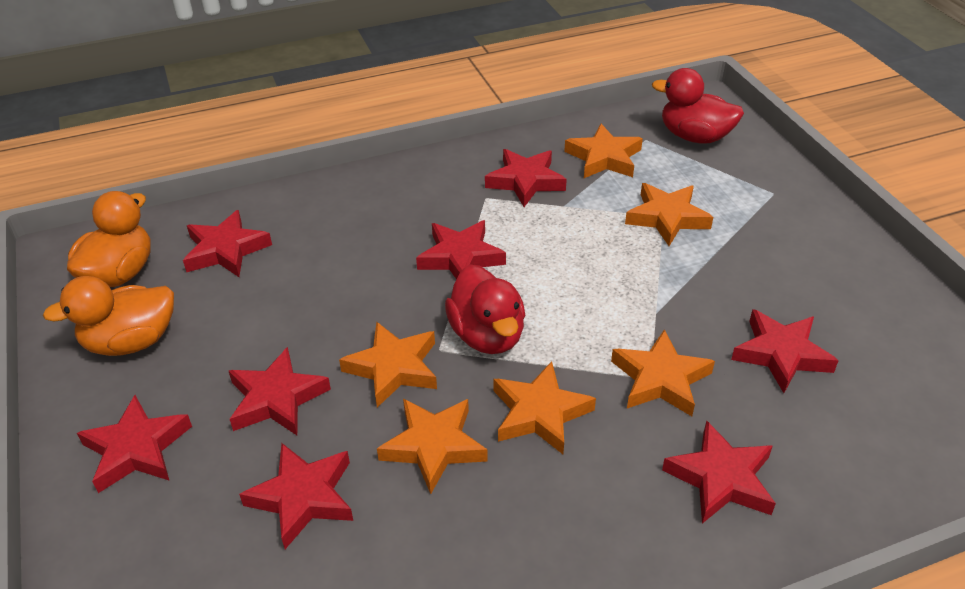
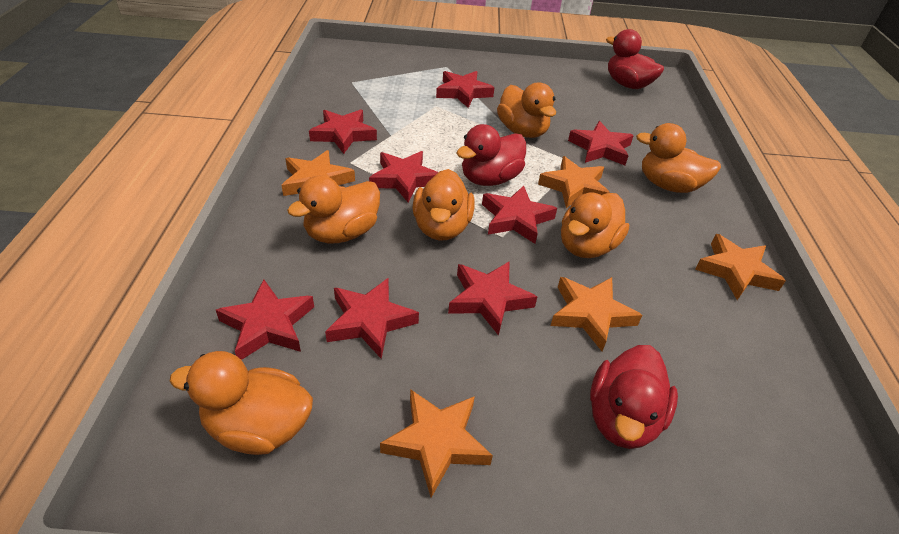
orange duck: 2 -> 6
orange star: 6 -> 5
red duck: 2 -> 3

